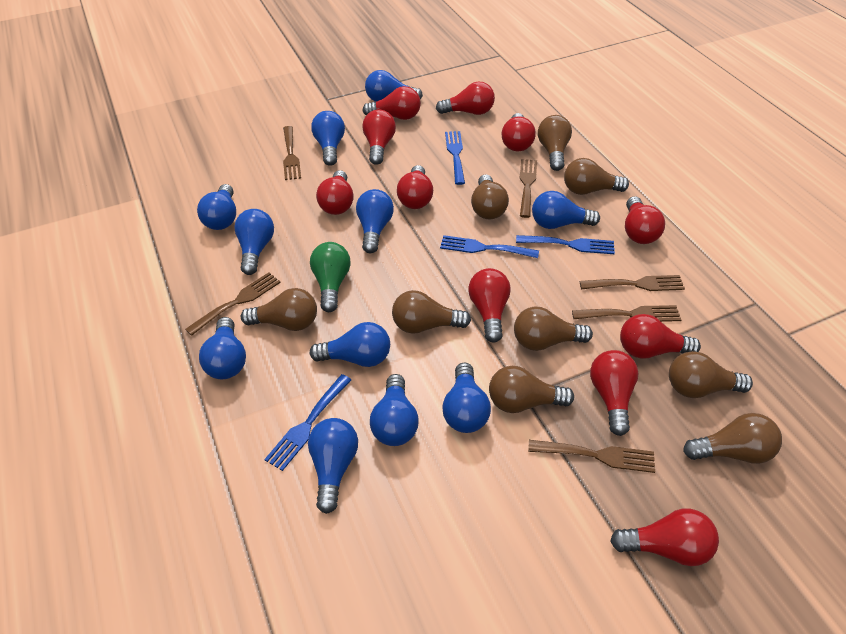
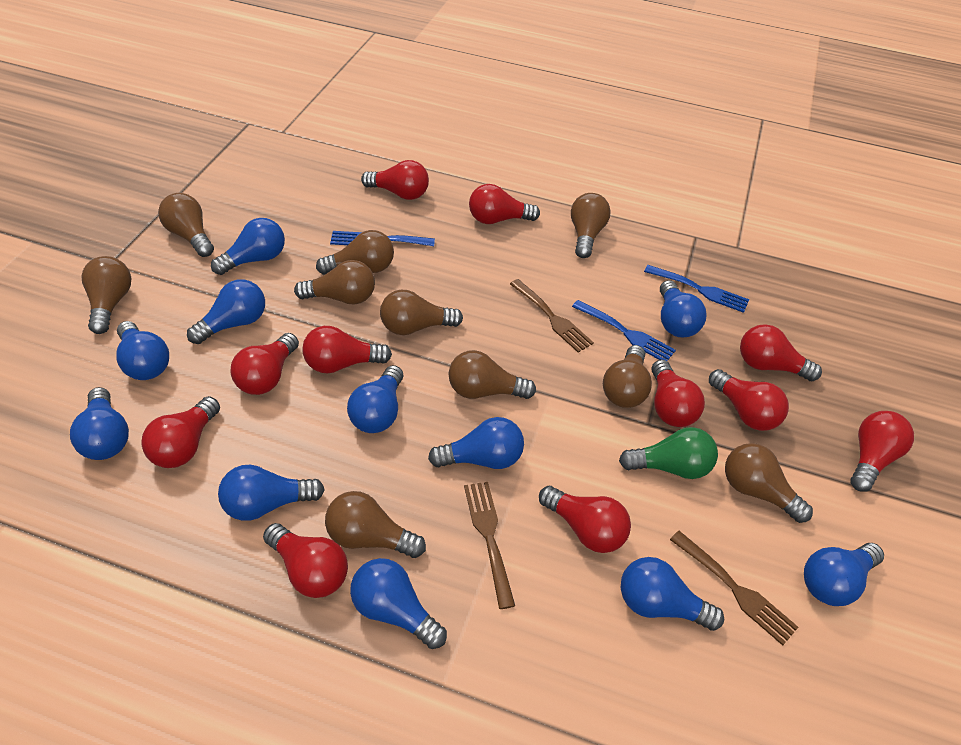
blue fork: 4 -> 3
brown fork: 6 -> 3
brown light bulb: 9 -> 10

